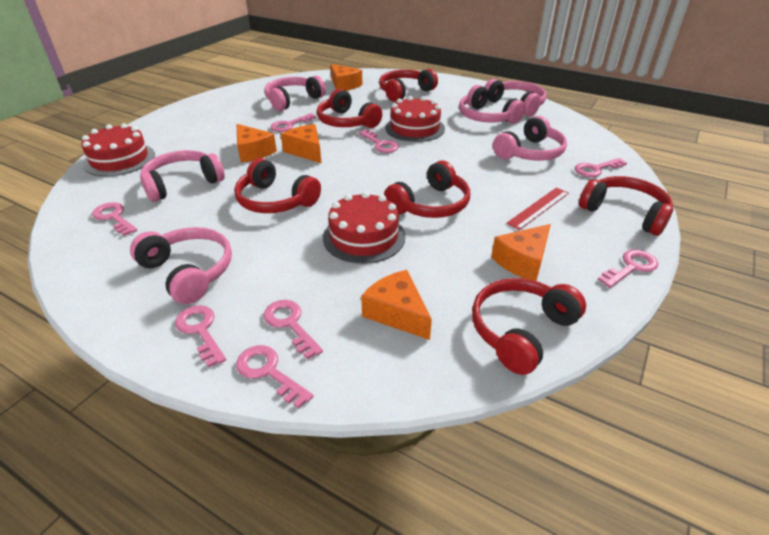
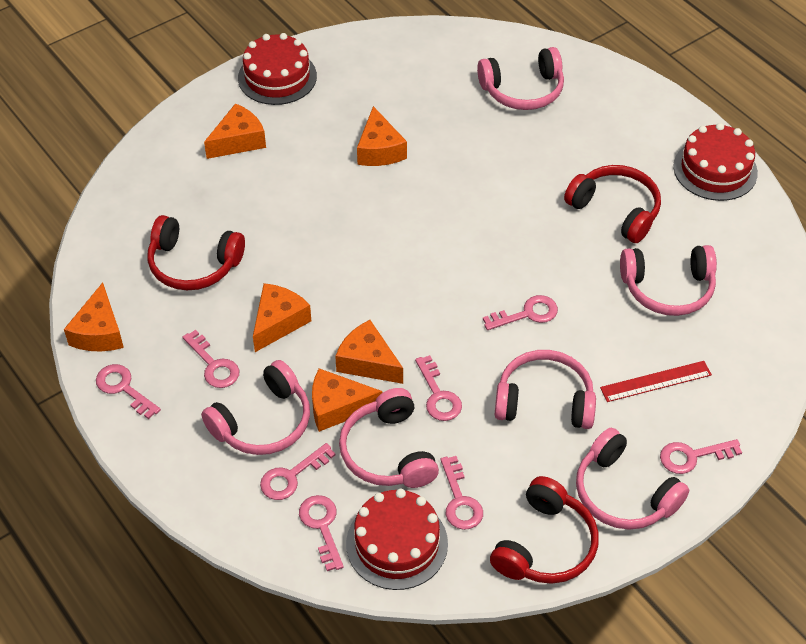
orange cheese: 5 -> 6
red headphones: 6 -> 3

